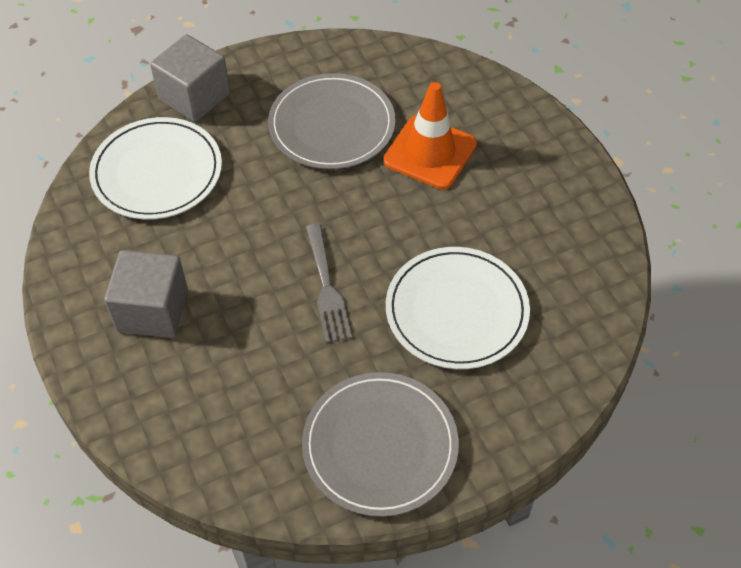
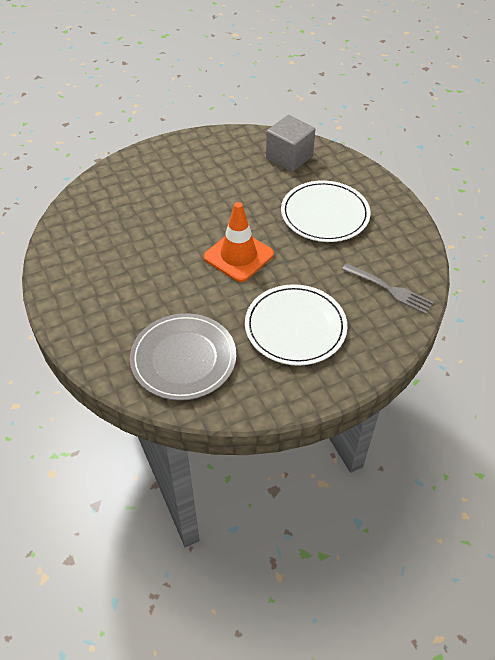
grey cube: 2 -> 1
grey plate: 2 -> 1

